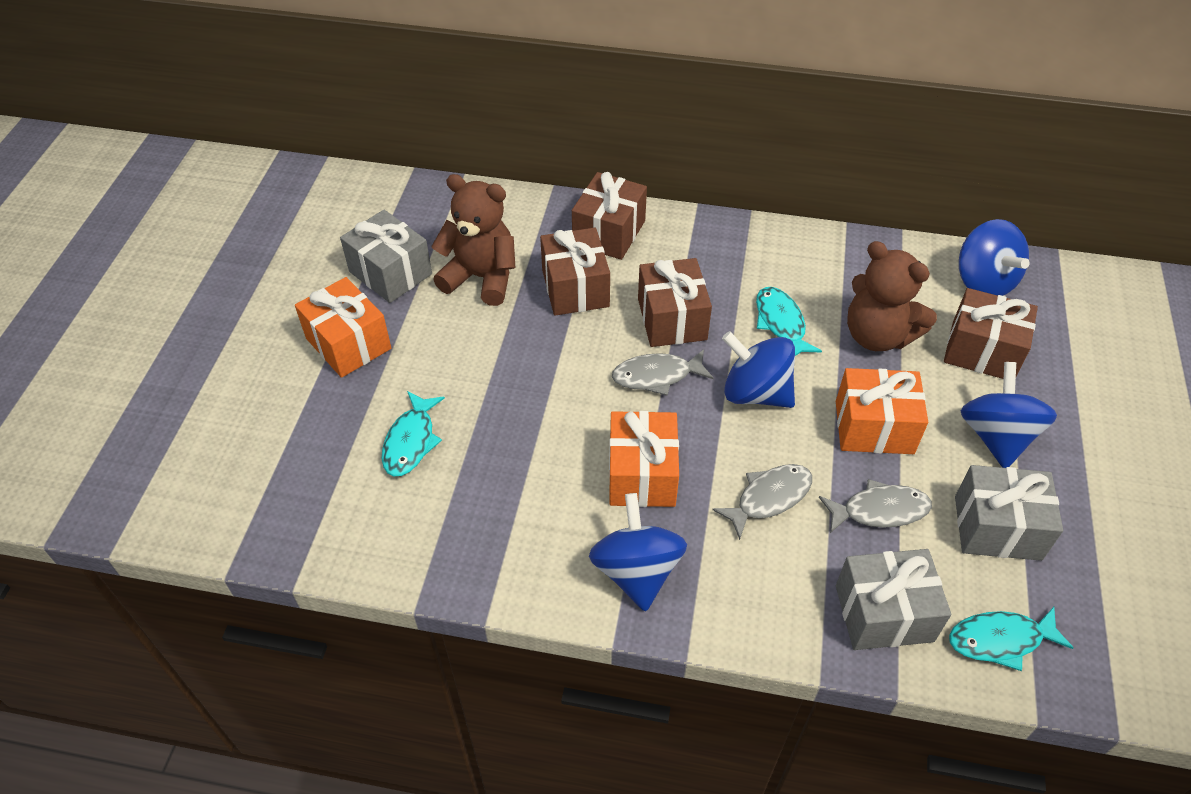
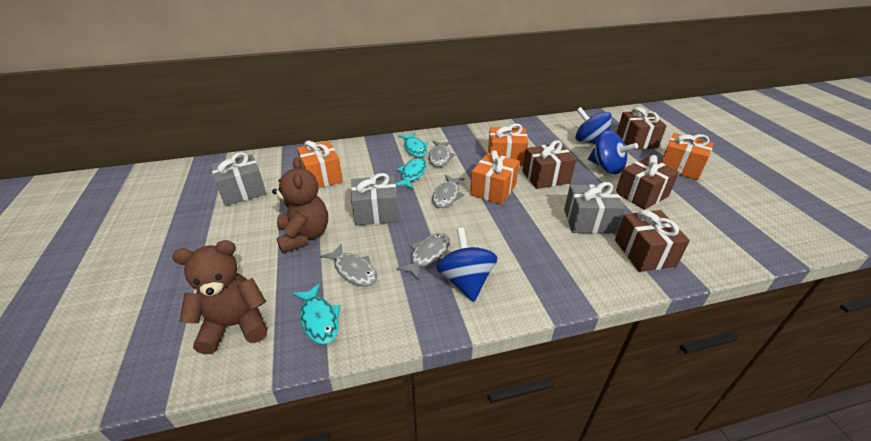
blue spinning top: 4 -> 3
grey fish: 3 -> 4
orange gift: 3 -> 4

